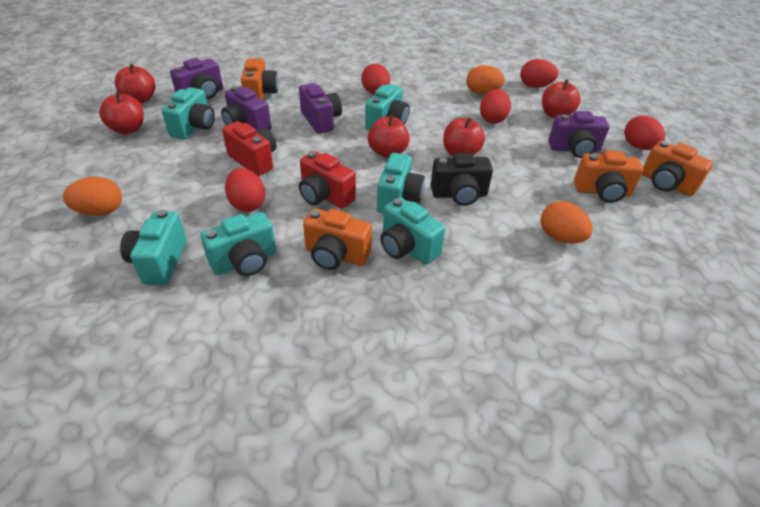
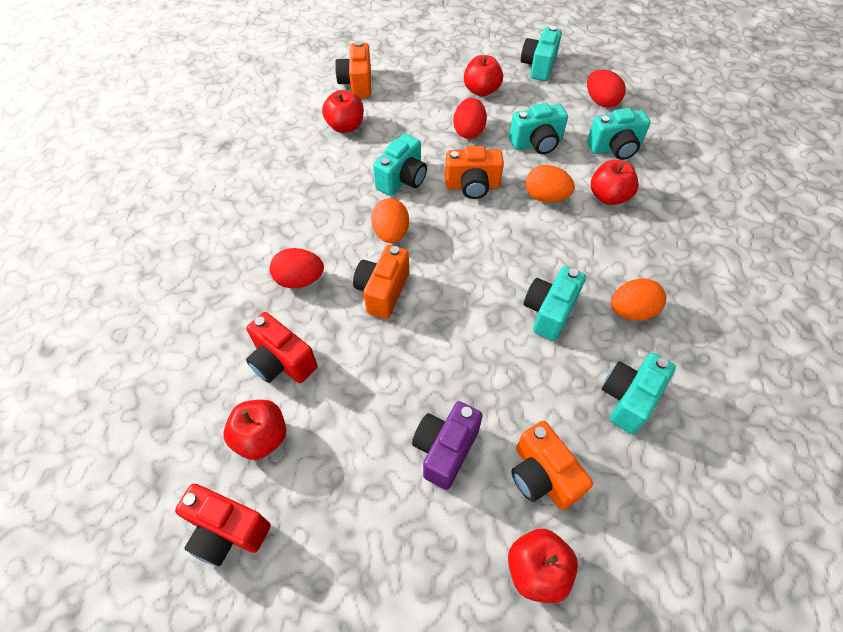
black camera: 1 -> 0
purple camera: 4 -> 1
red egg: 5 -> 3

